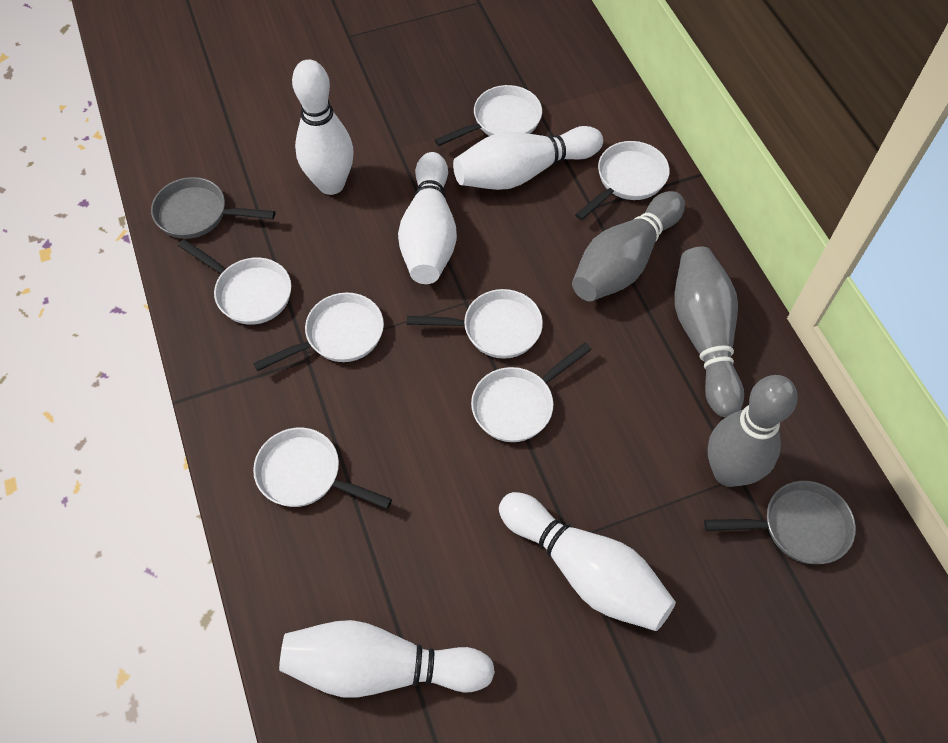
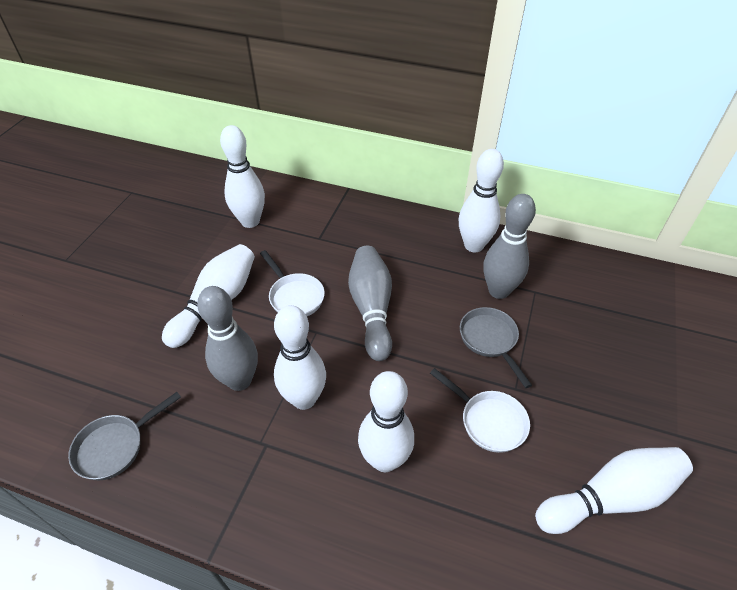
white bowling pin: 5 -> 6
white pan: 7 -> 2

